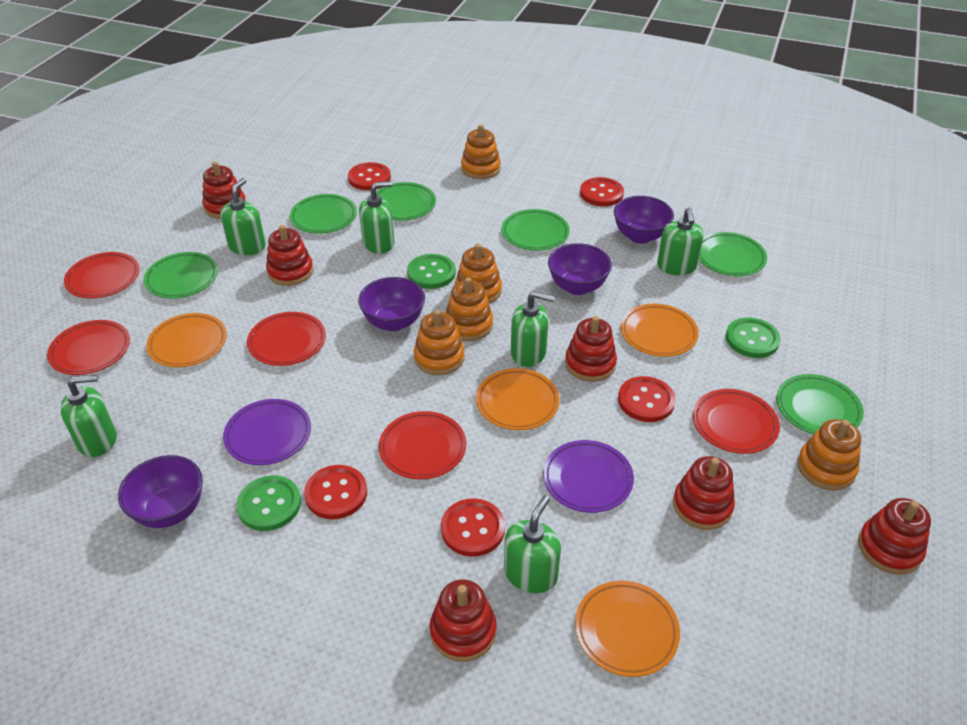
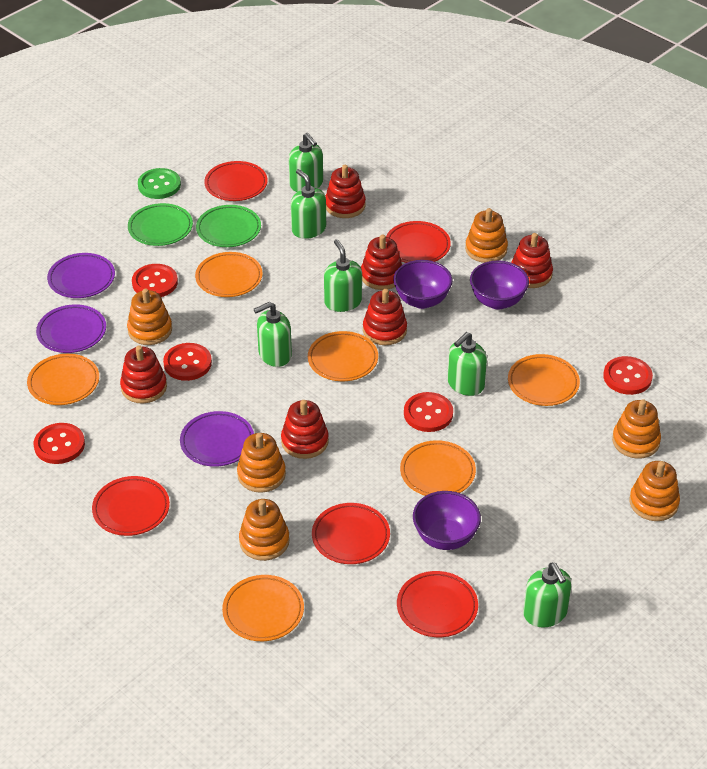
green button: 3 -> 1
green plate: 6 -> 2
orange plate: 4 -> 6
orange stacking toy: 5 -> 6
purple bowl: 4 -> 3
purple plate: 2 -> 3

